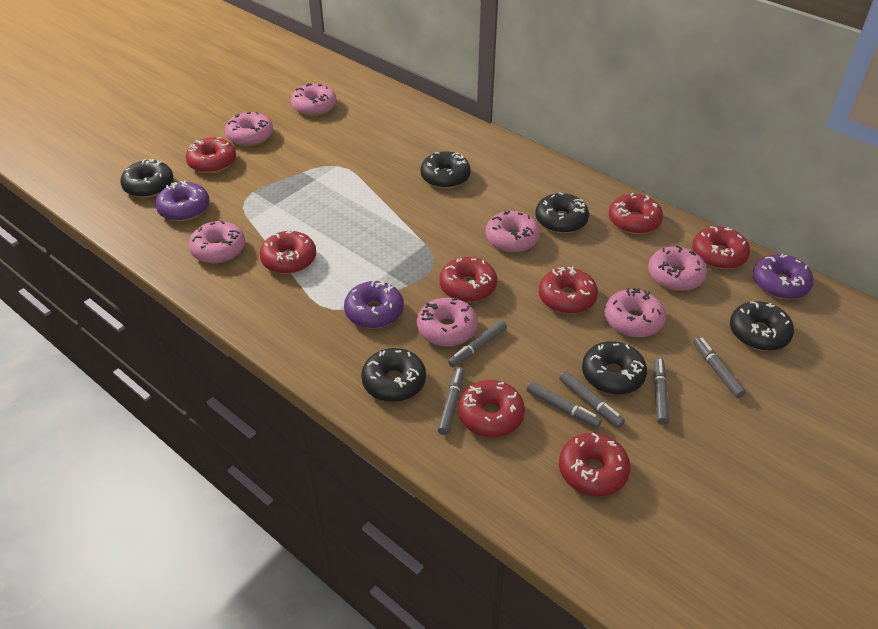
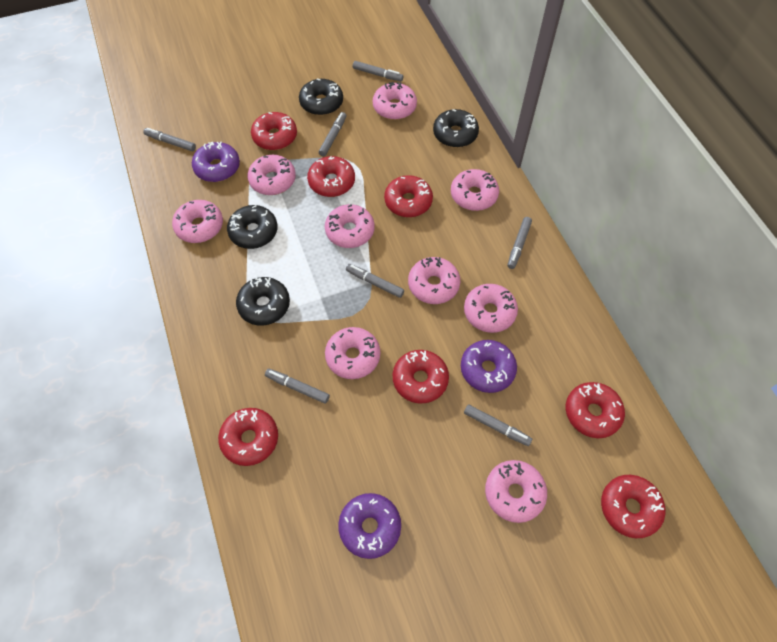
black donut: 6 -> 4
grey marker: 6 -> 7
pink donut: 7 -> 9
red donut: 8 -> 7

